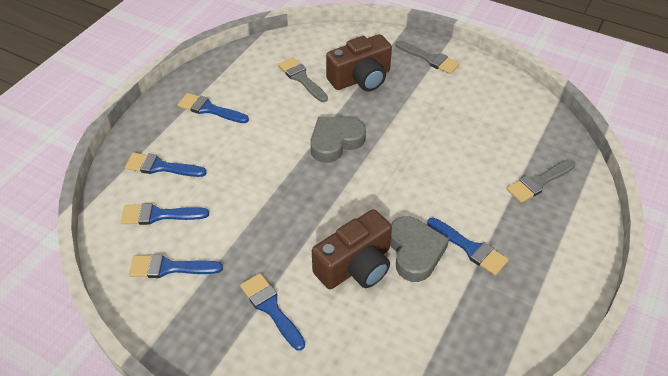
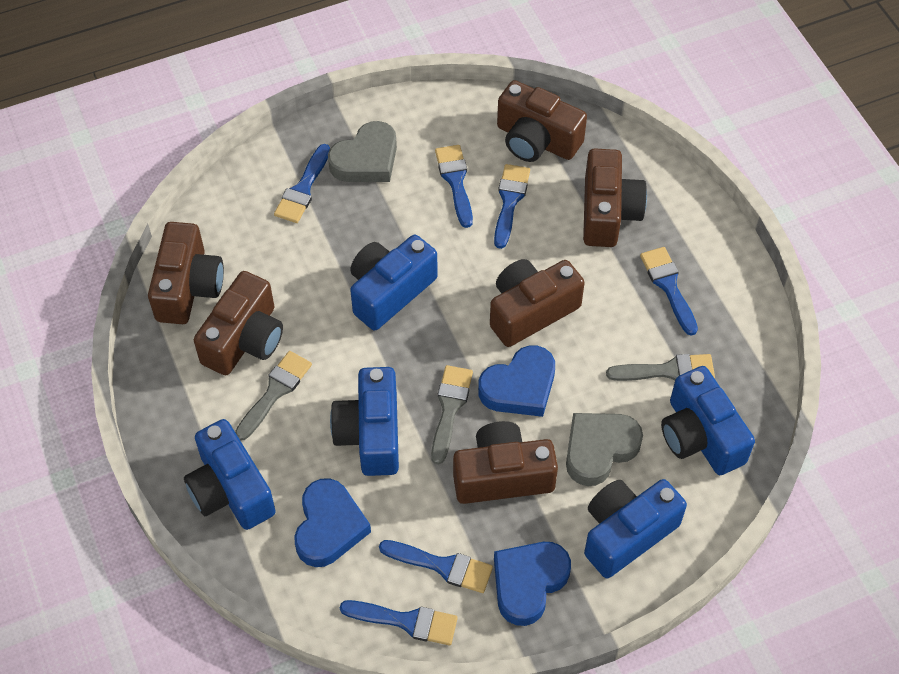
blue camera: 0 -> 5
blue heart: 0 -> 3
brown camera: 2 -> 6

